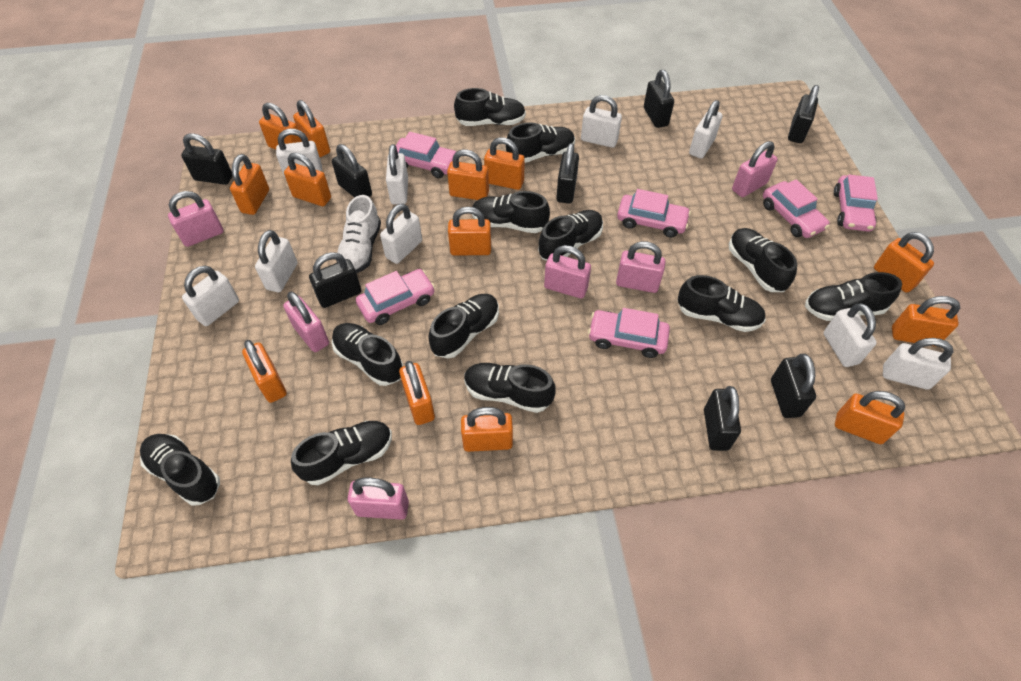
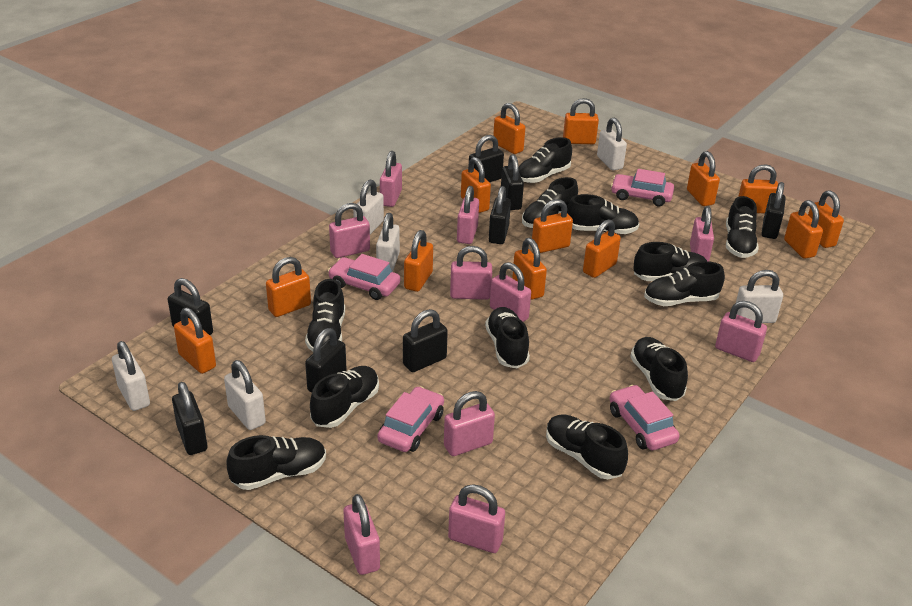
pink car: 6 -> 4
pink padlock: 6 -> 10
white padlock: 9 -> 6
white shoe: 1 -> 0

